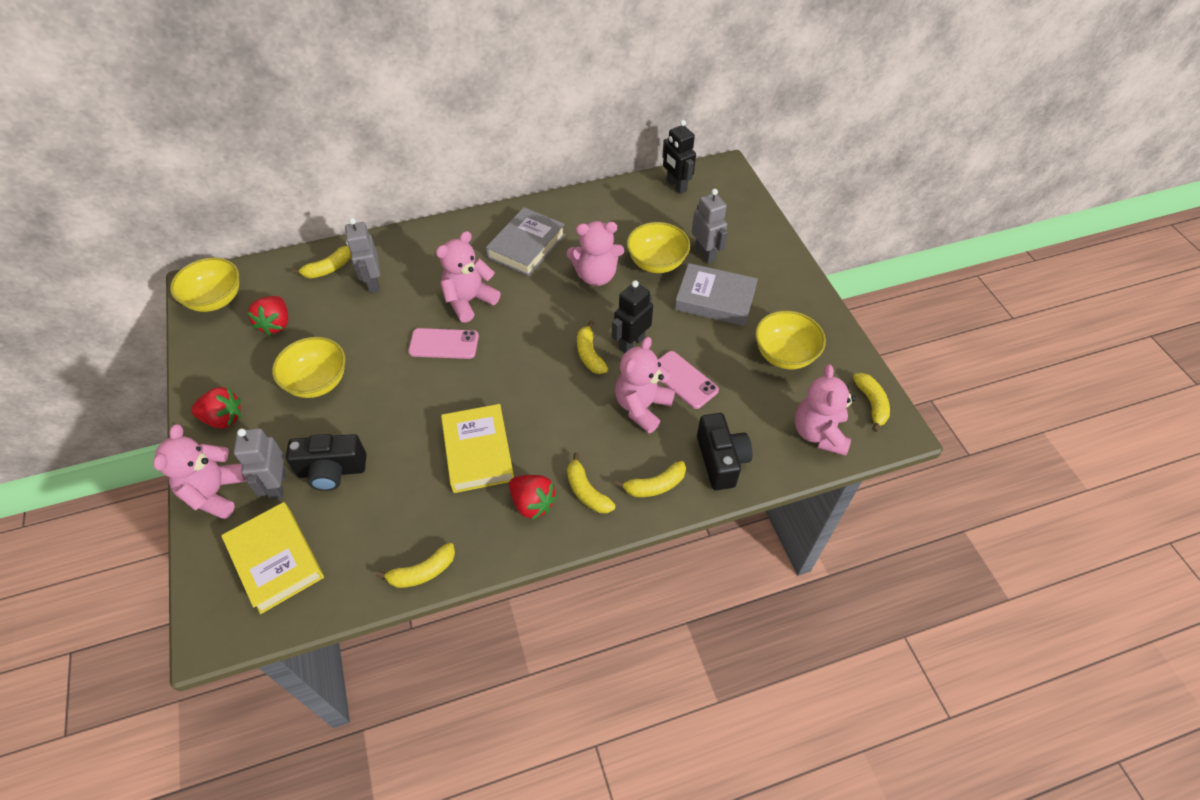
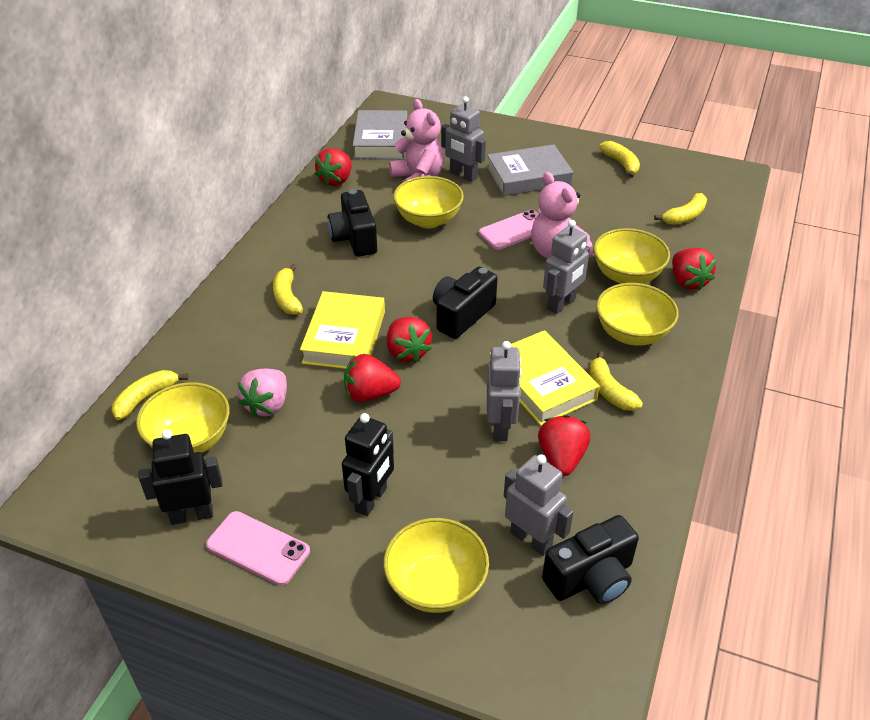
black camera: 2 -> 3
grey robot: 3 -> 4
pink strawberry: 0 -> 1
pink teddy bear: 5 -> 2
red strawberry: 3 -> 5
yellow banana: 6 -> 5
yellow bowl: 4 -> 5

